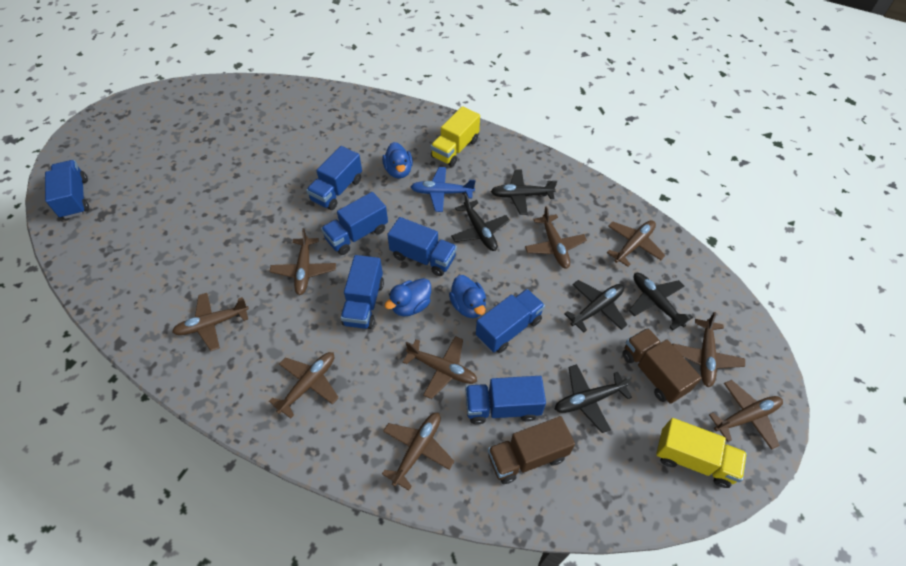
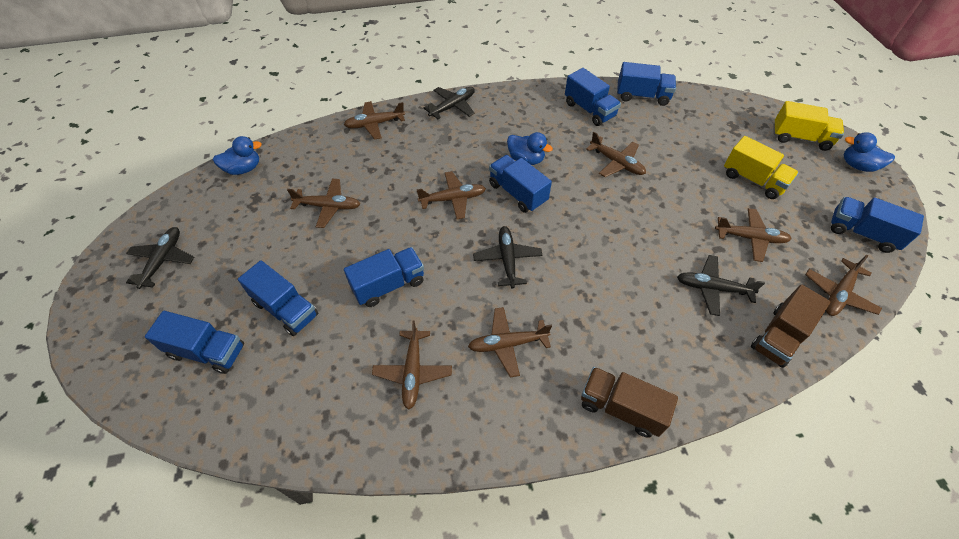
black plane: 5 -> 4
blue plane: 1 -> 0
brown plane: 9 -> 8

